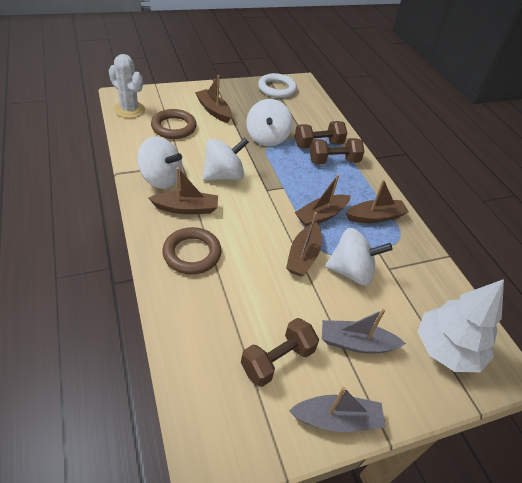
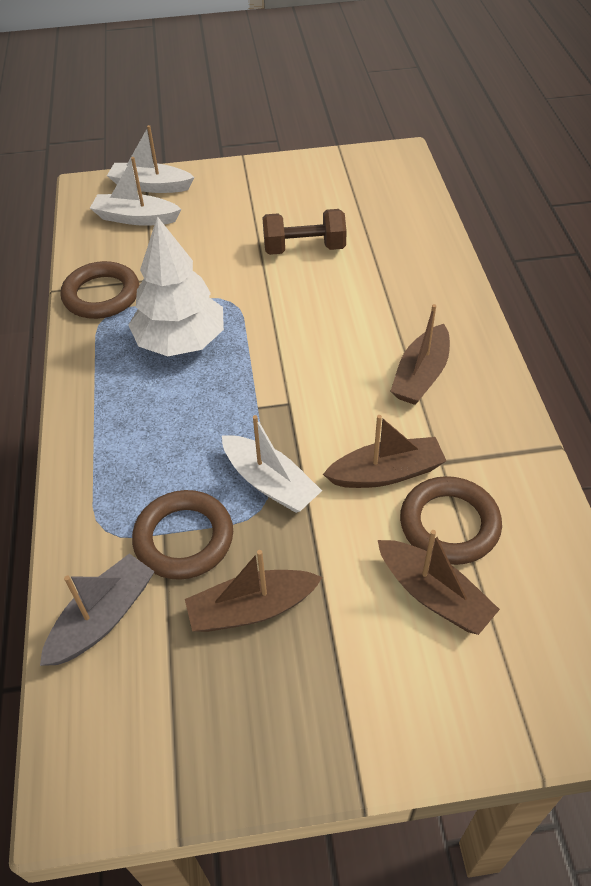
brown boat: 5 -> 4
brown dumbbell: 3 -> 1
brown ring: 2 -> 3
grey boat: 2 -> 1
white boat: 0 -> 3
white cactus: 1 -> 0
white ring: 1 -> 0
white spinning top: 4 -> 0

